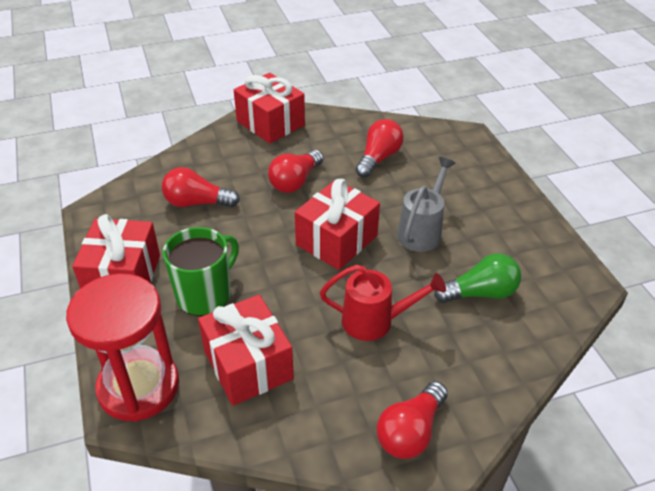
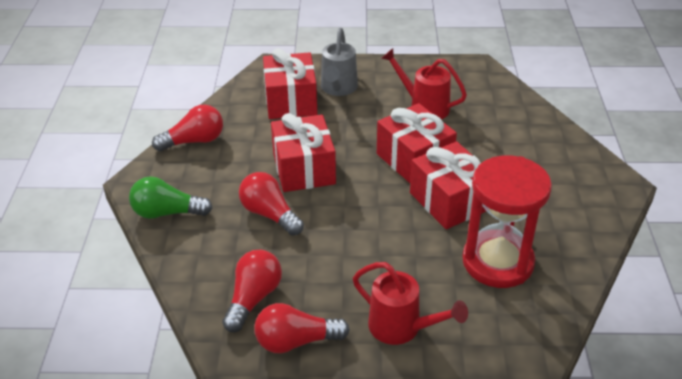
green mug: 1 -> 0
red watering can: 1 -> 2

